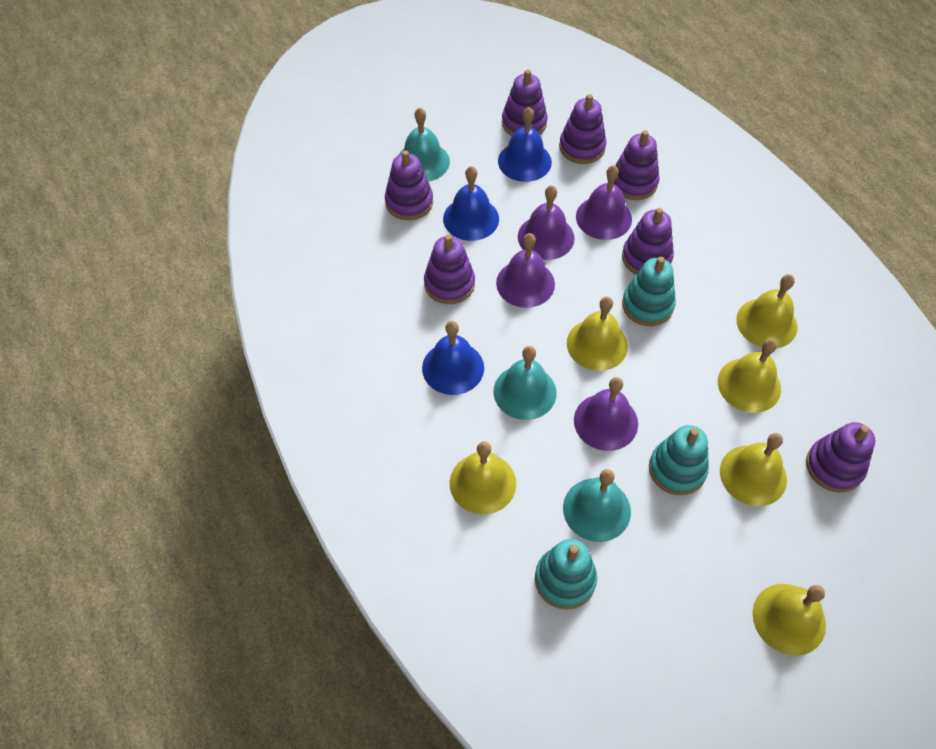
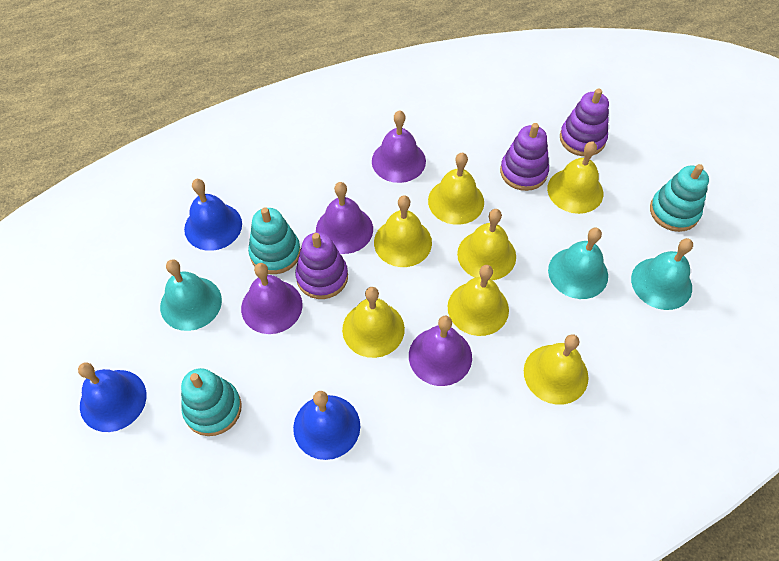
purple stacking toy: 7 -> 3
yellow bell: 6 -> 7

